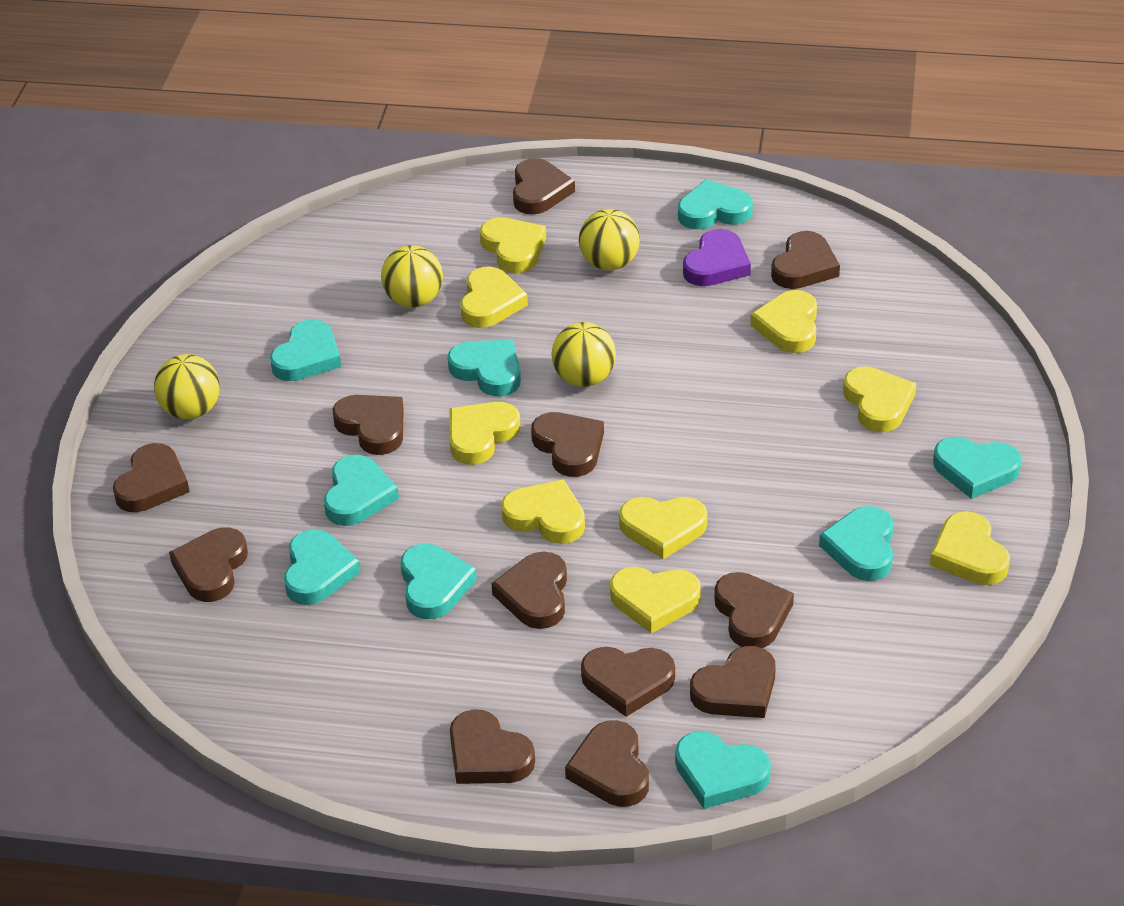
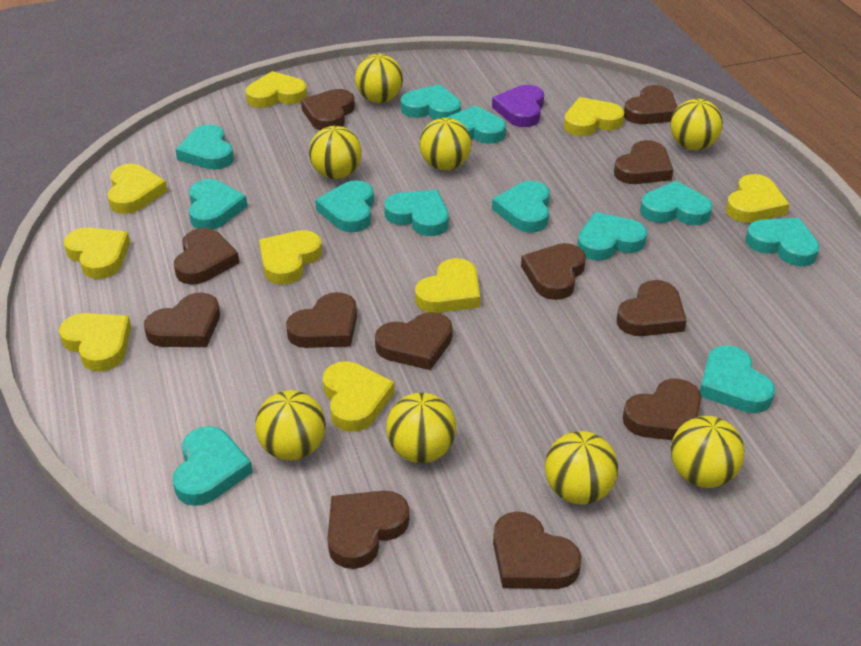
turquoise heart: 9 -> 12
yellow ball: 4 -> 8

